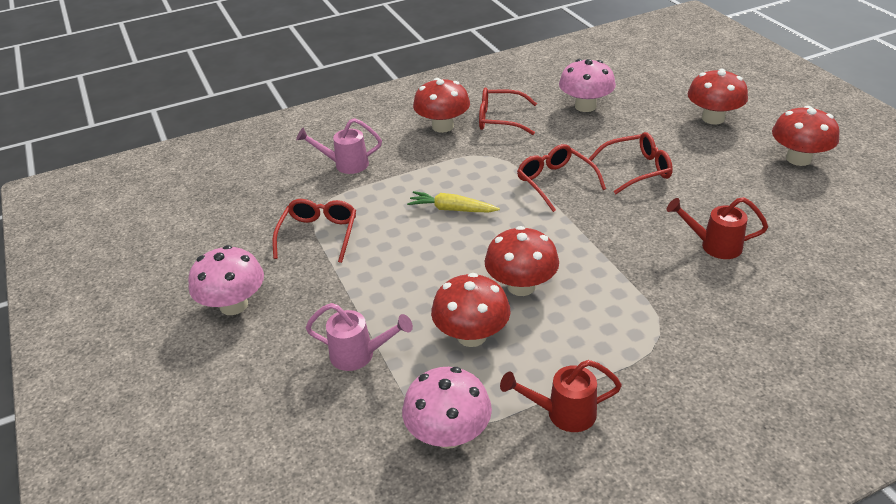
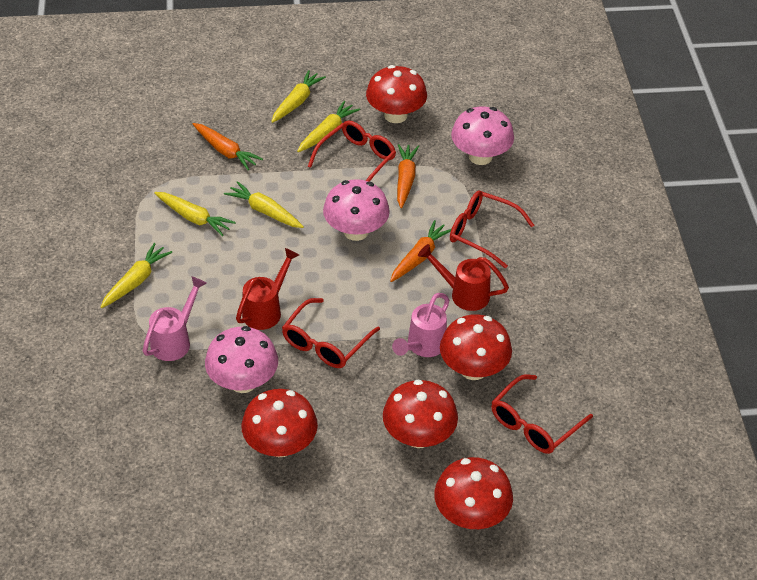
orange carrot: 0 -> 3
yellow carrot: 1 -> 5

